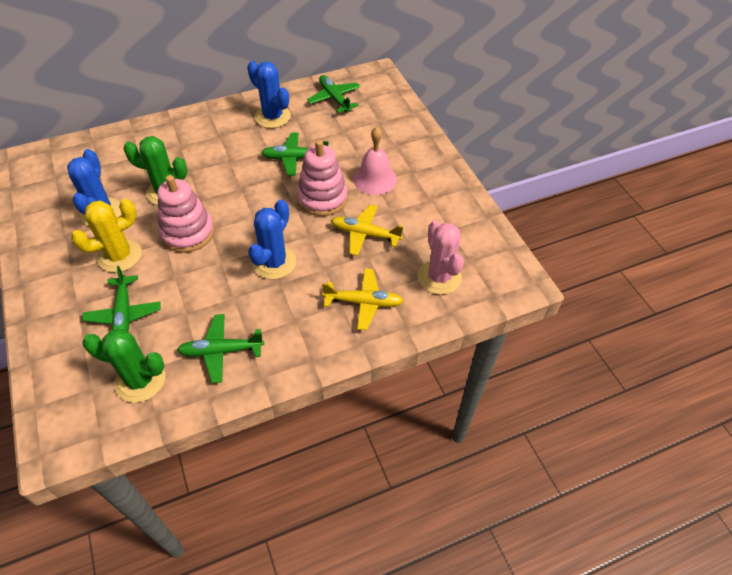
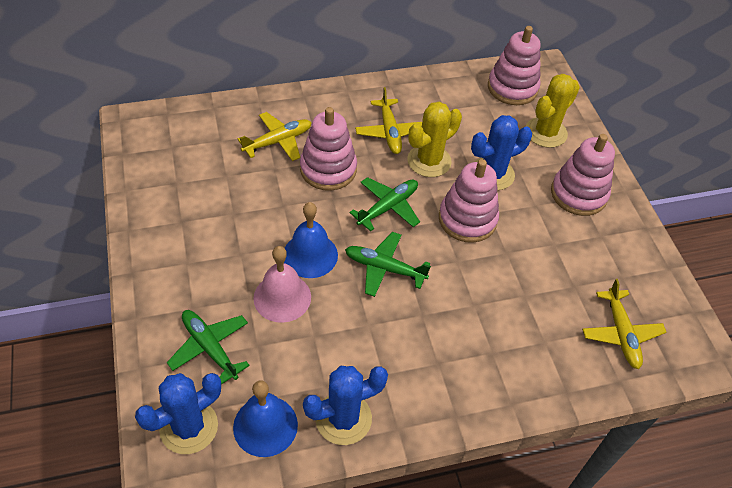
blue bell: 0 -> 2
green cactus: 2 -> 0
green plane: 4 -> 3
pink cactus: 1 -> 0
pink stacking toy: 2 -> 4
yellow cactus: 1 -> 2
yellow plane: 2 -> 3

